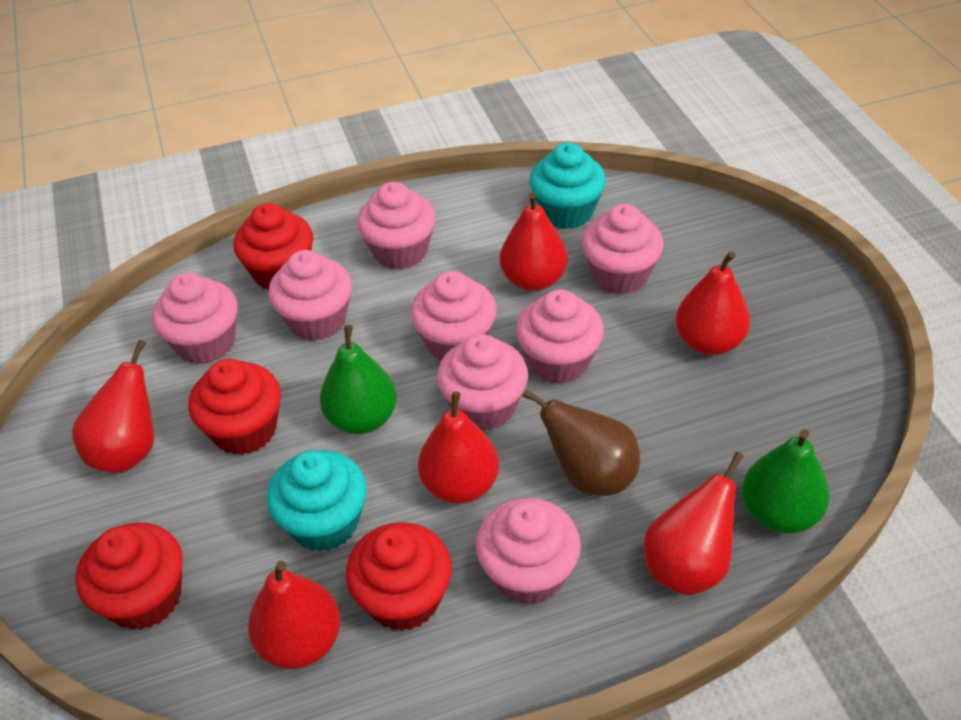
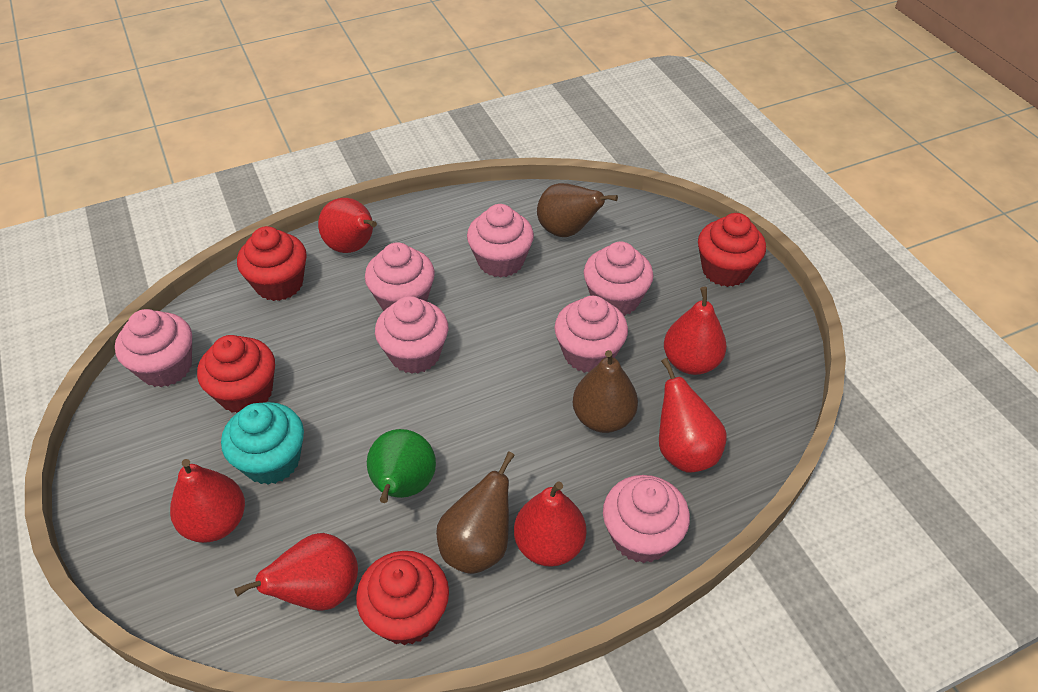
brown pear: 1 -> 3
green pear: 2 -> 1
pink cupcake: 8 -> 7
turquoise cupcake: 2 -> 1

